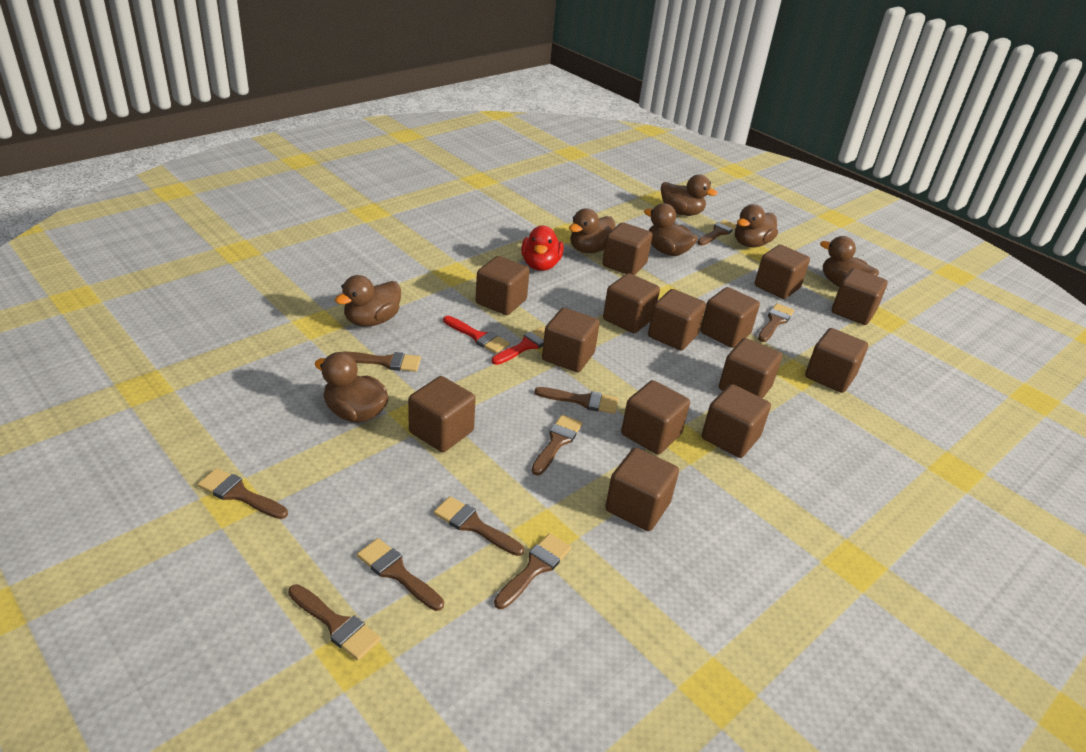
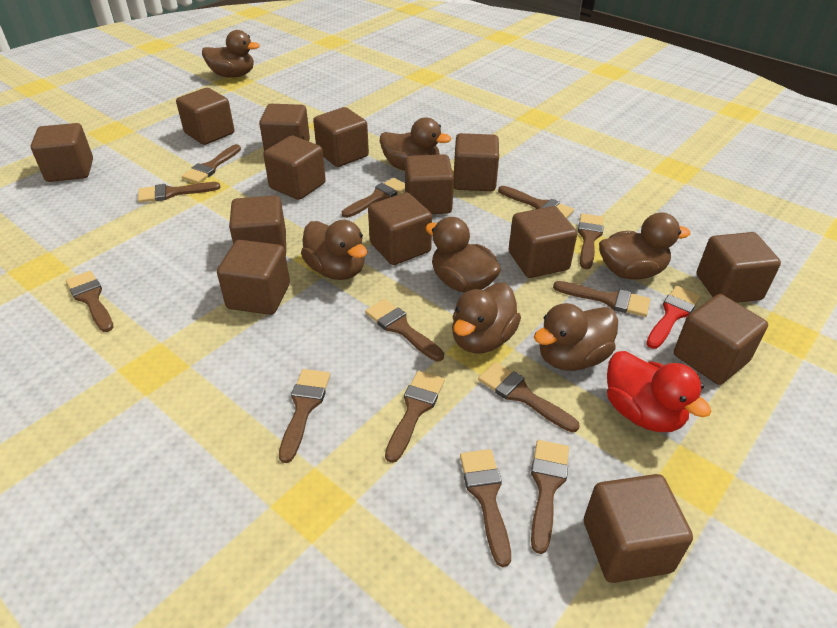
brown brush: 10 -> 13
red brush: 2 -> 1

